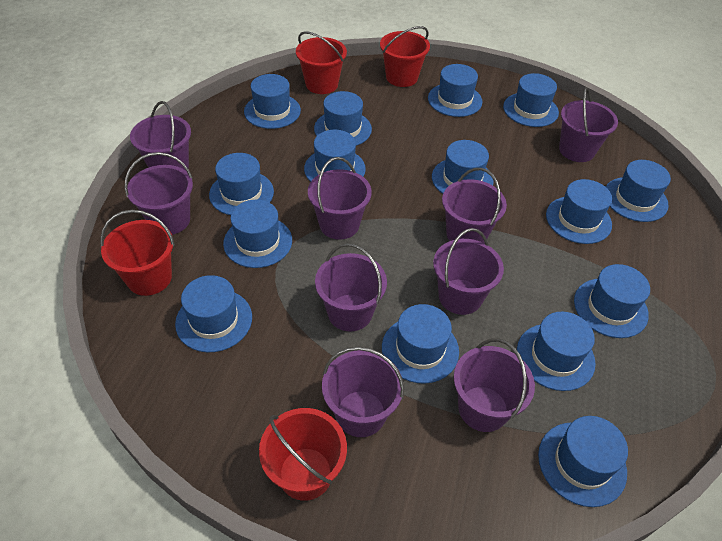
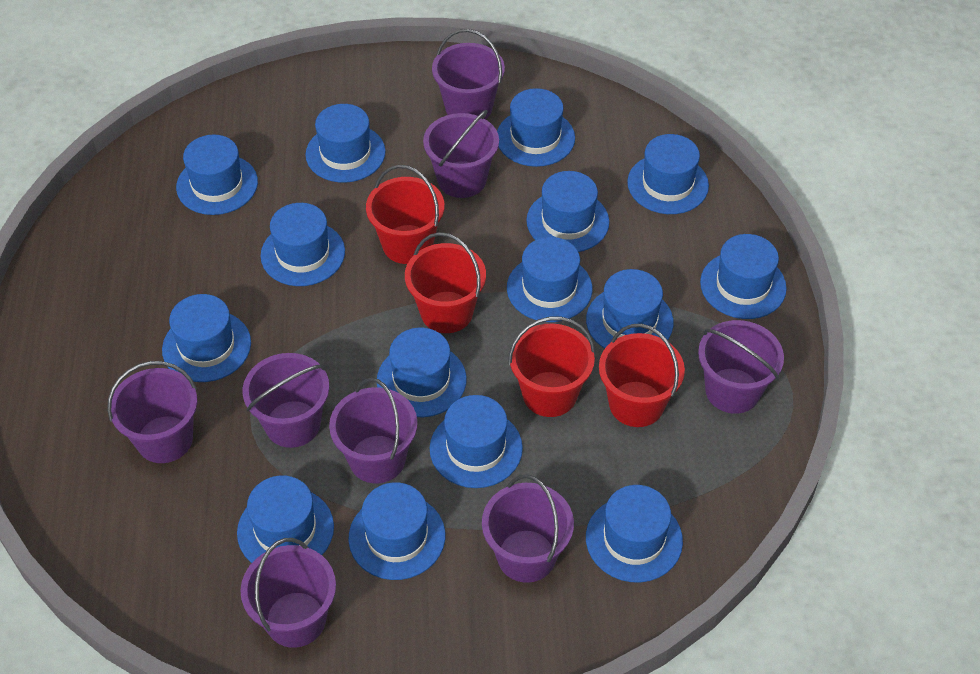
purple bucket: 9 -> 8

